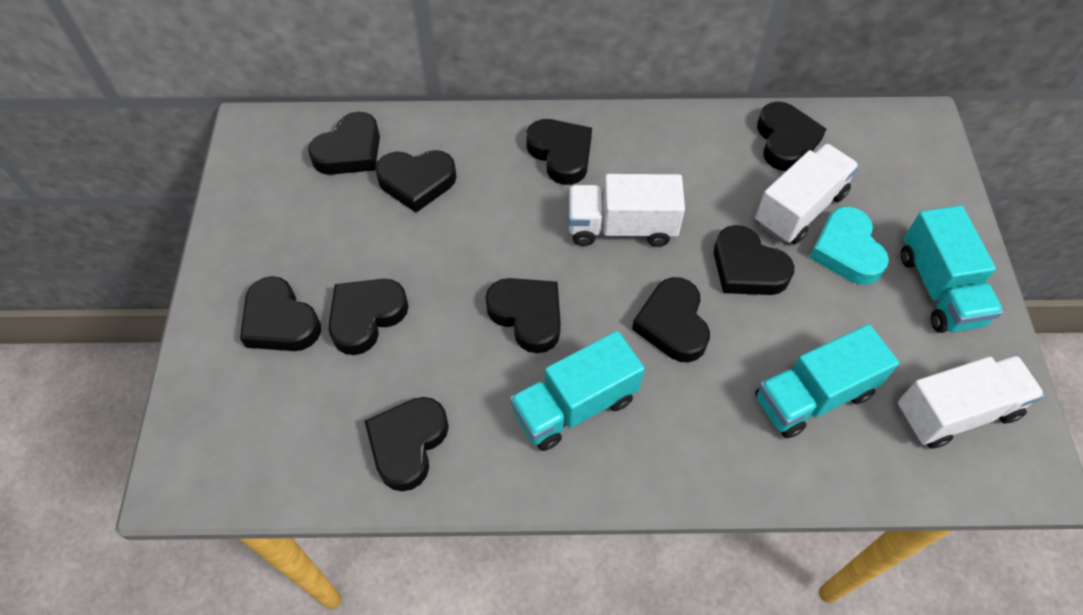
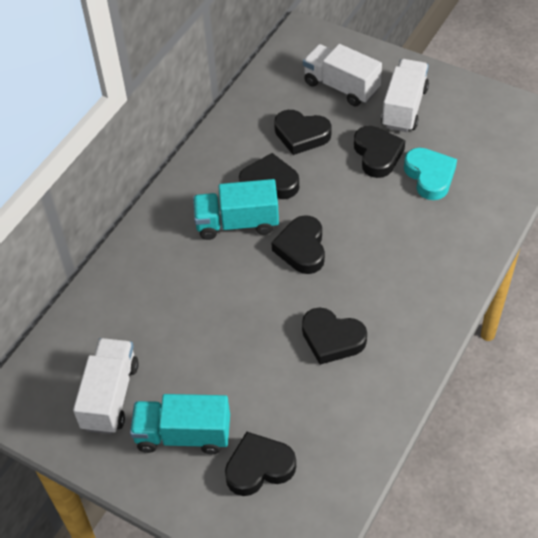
black heart: 10 -> 6
turquoise truck: 3 -> 2

